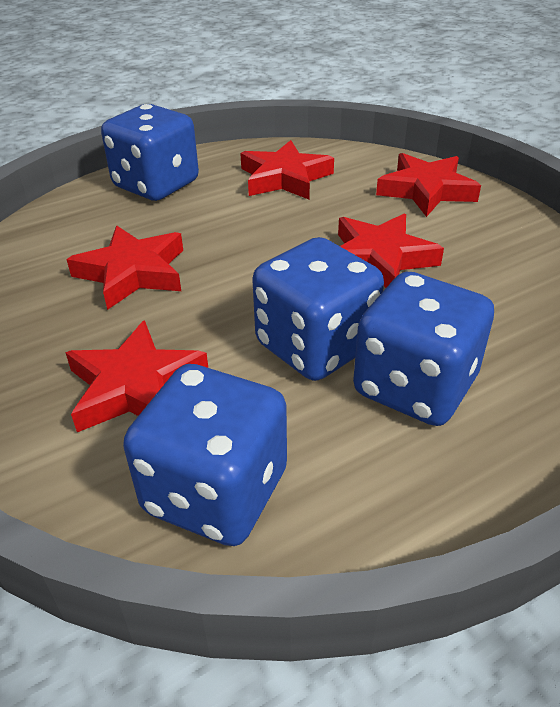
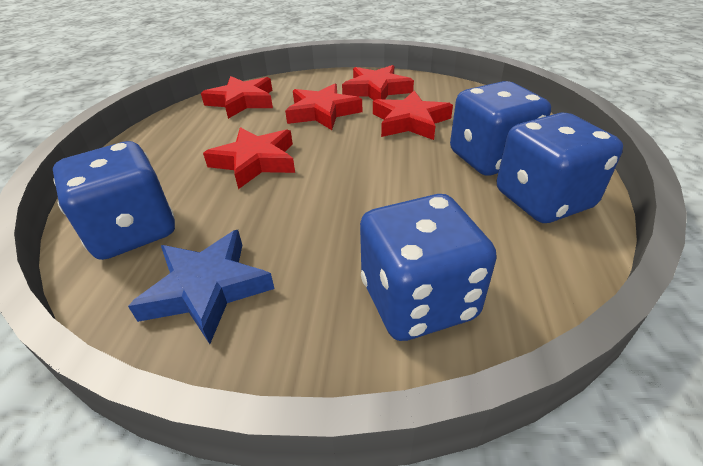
blue star: 0 -> 1

